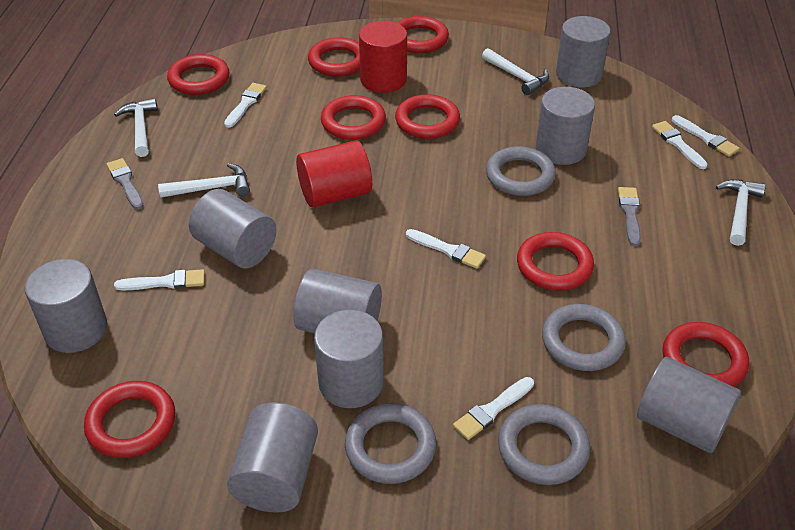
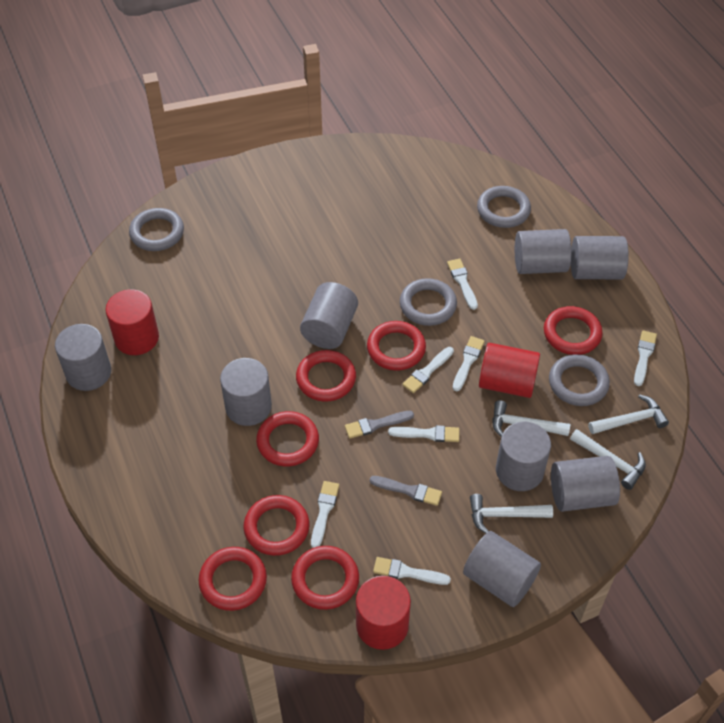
red cylinder: 2 -> 3
red ring: 8 -> 7
white brush: 6 -> 7

